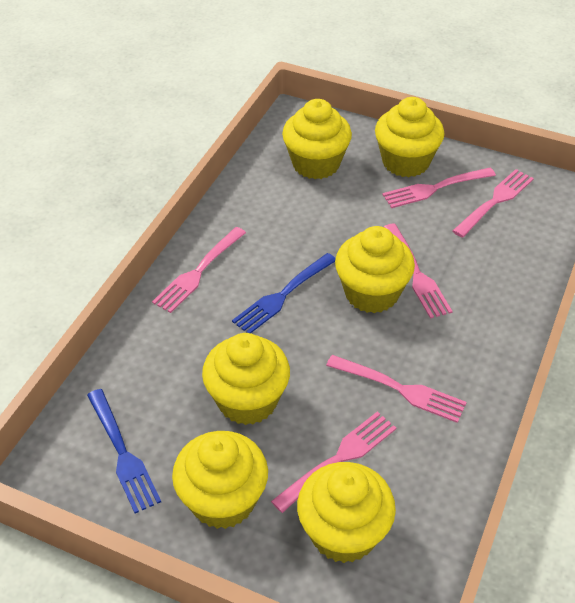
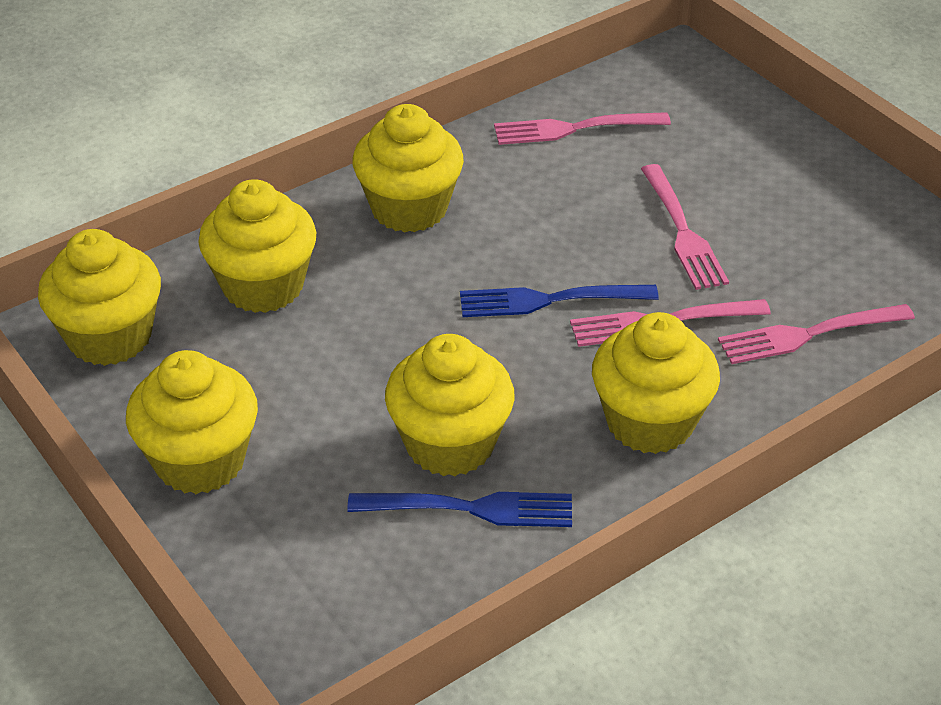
pink fork: 6 -> 4

